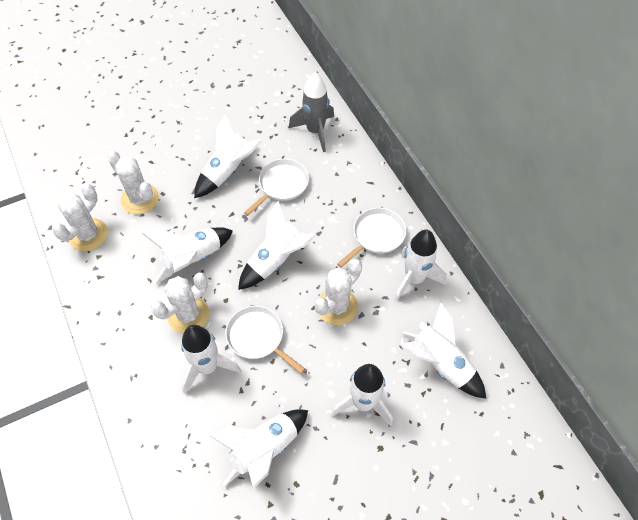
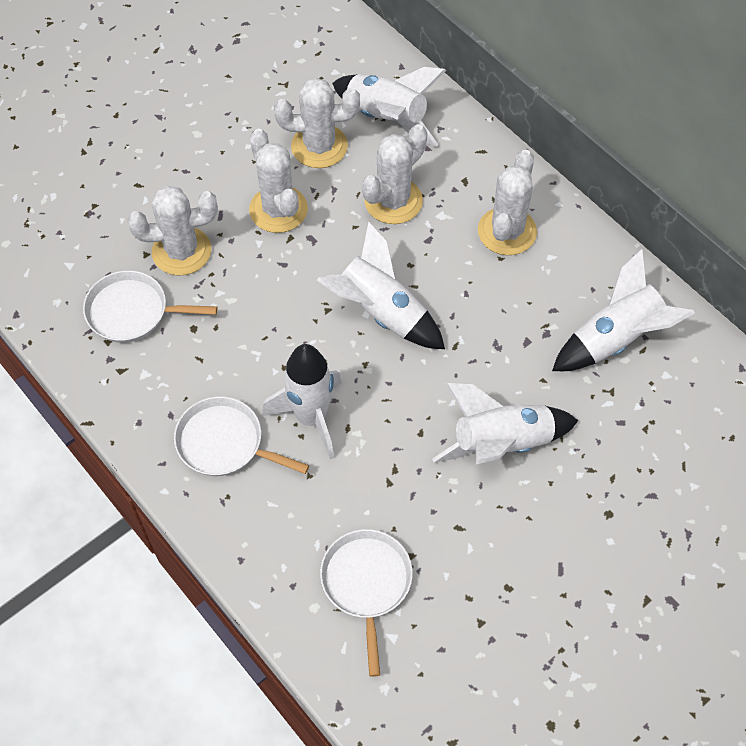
grey rocket: 1 -> 0
white cactus: 4 -> 5
white rocket: 8 -> 5

